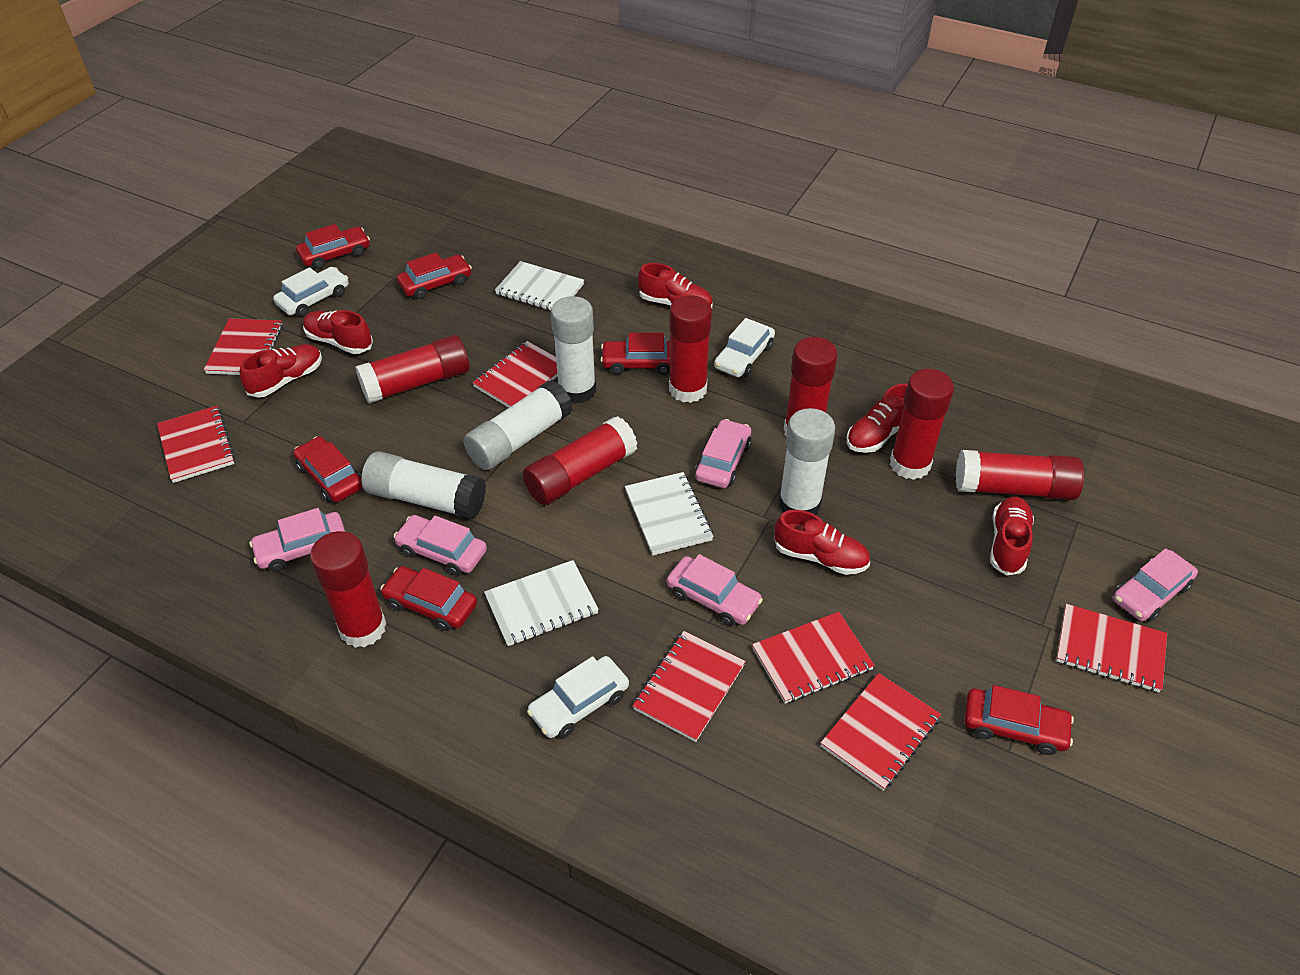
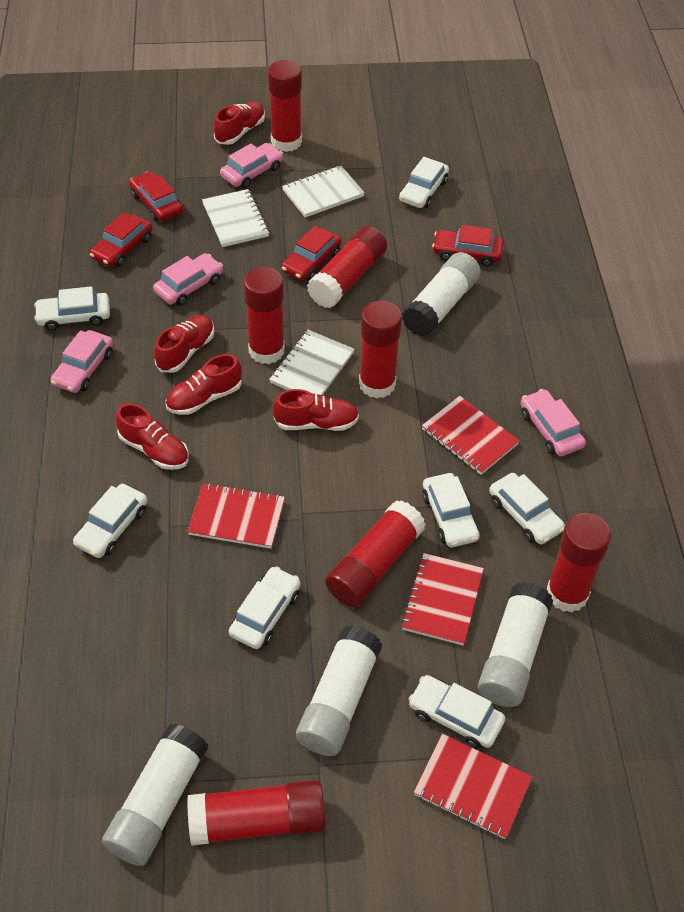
pink car: 5 -> 4
red car: 6 -> 4
red notebook: 7 -> 4
red shoe: 6 -> 5
white car: 3 -> 7

